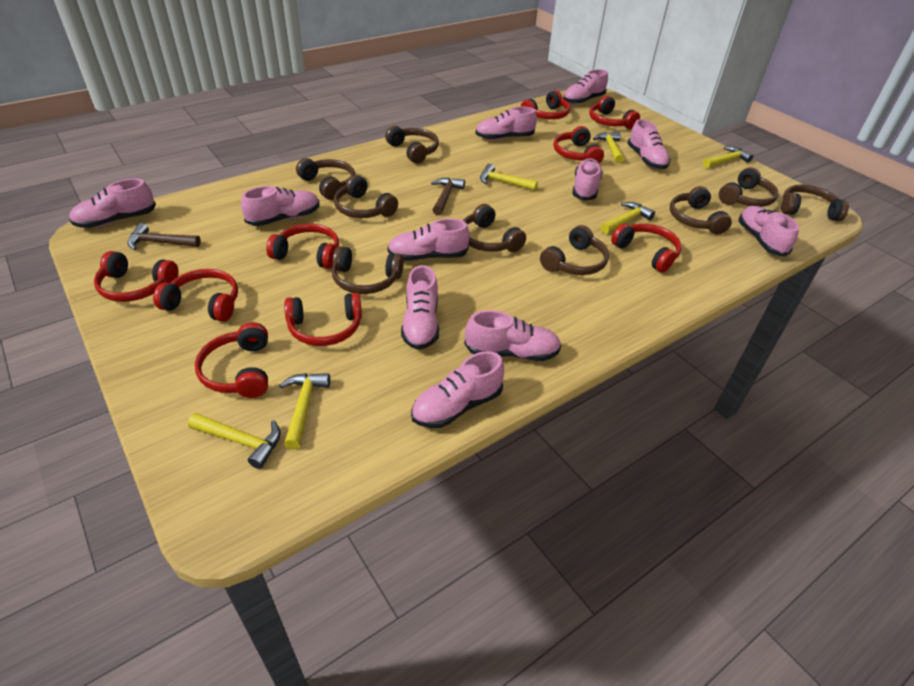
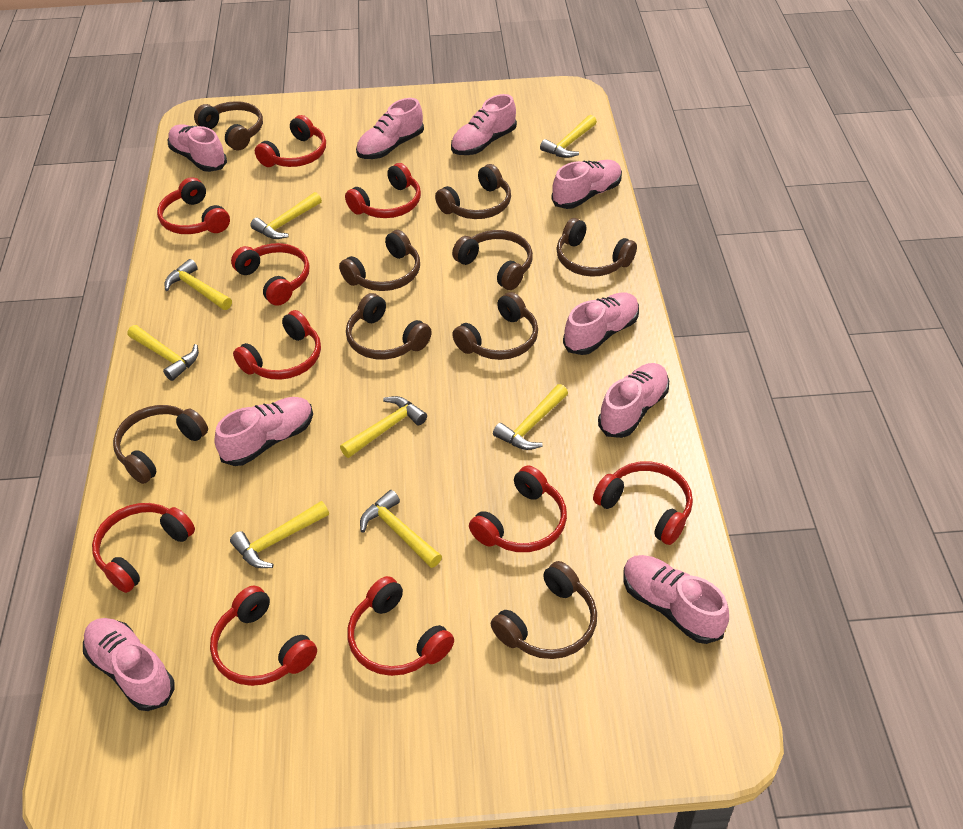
brown hammer: 2 -> 0
pink shoe: 11 -> 9
red headphones: 9 -> 10
yellow hammer: 6 -> 8

